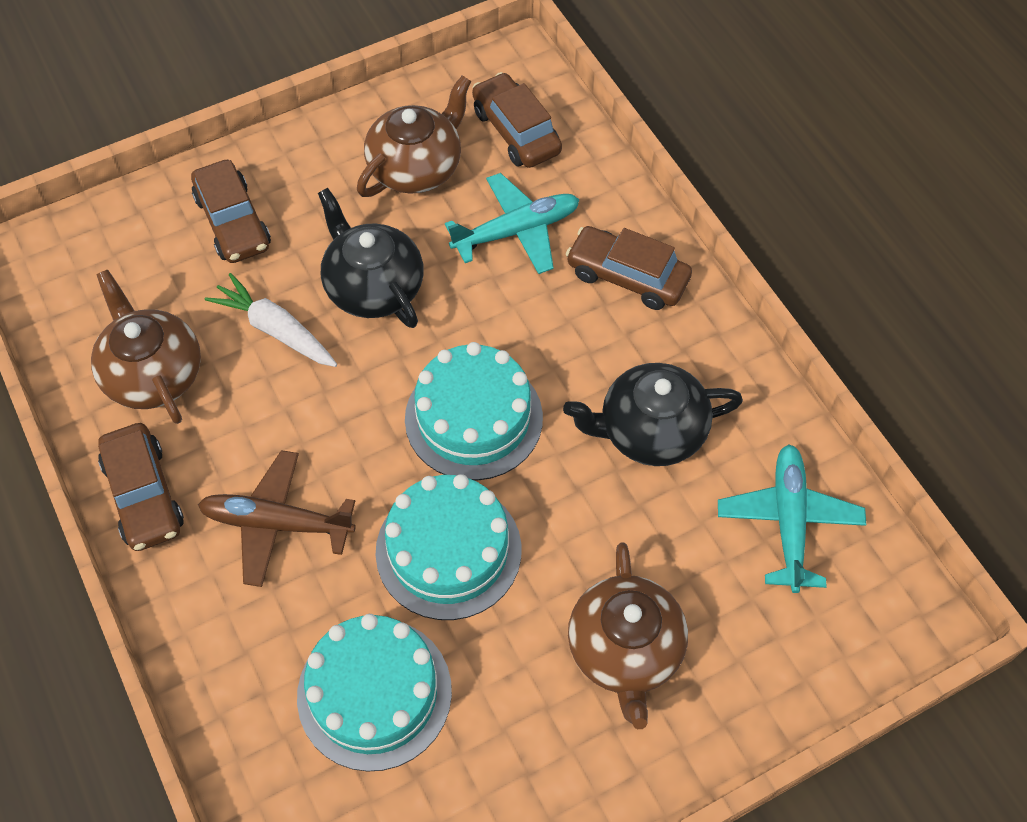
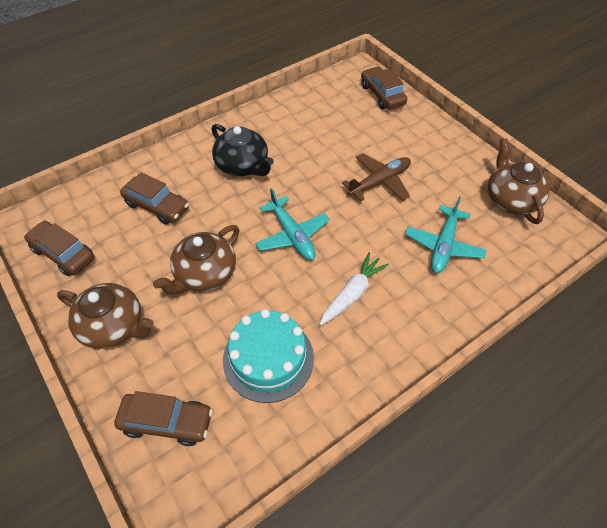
black teapot: 2 -> 1
turquoise cake: 3 -> 1

